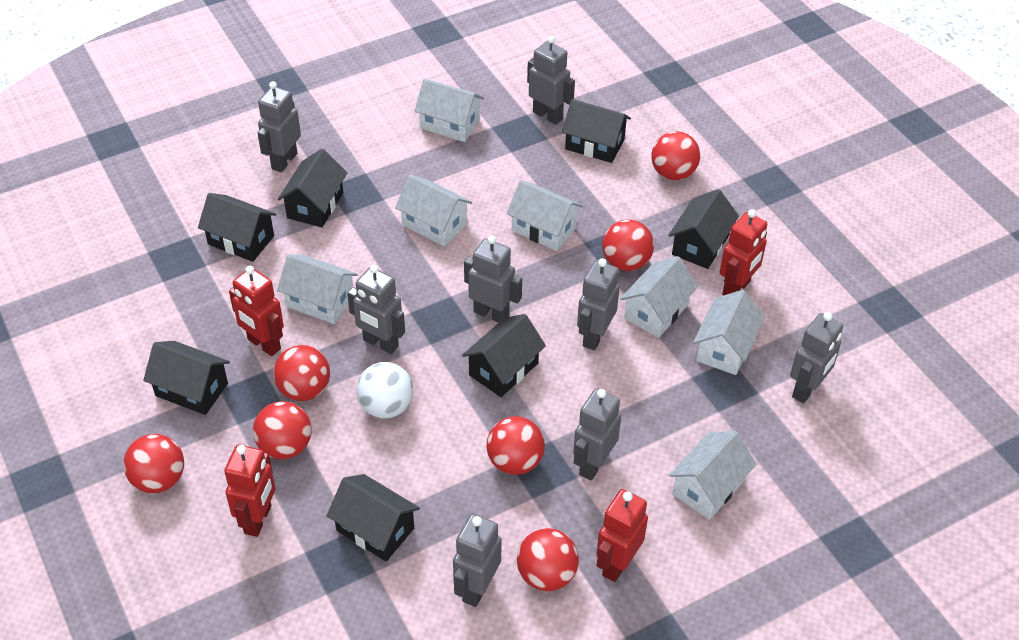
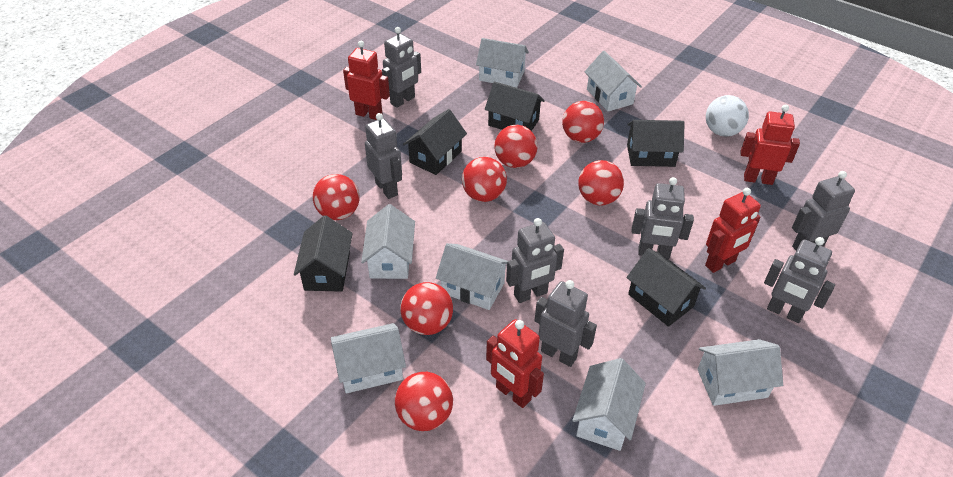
black house: 7 -> 5
grey robot: 8 -> 7

